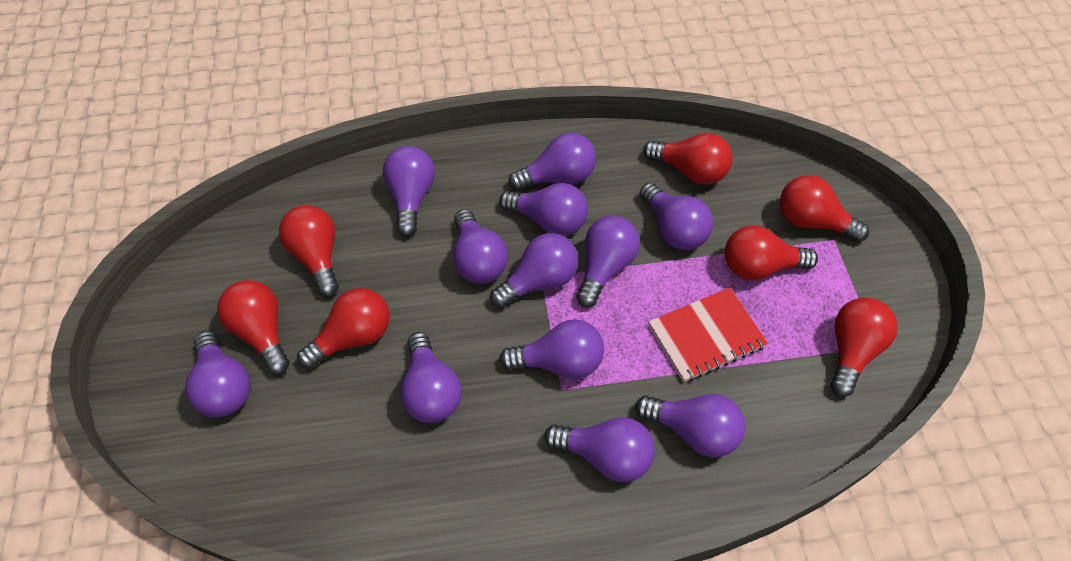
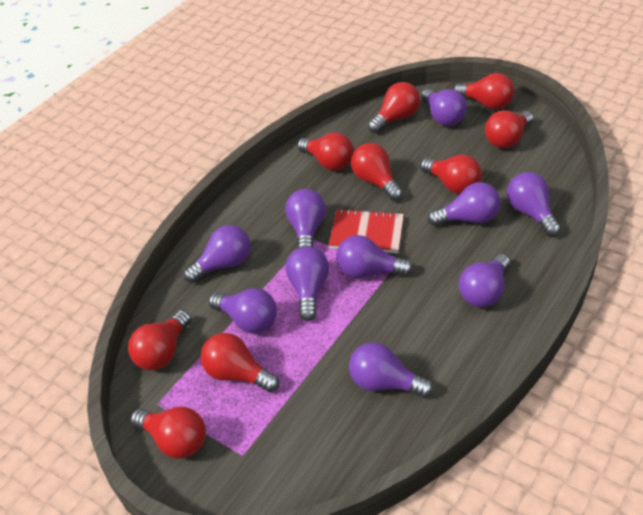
purple light bulb: 12 -> 10
red light bulb: 7 -> 9

